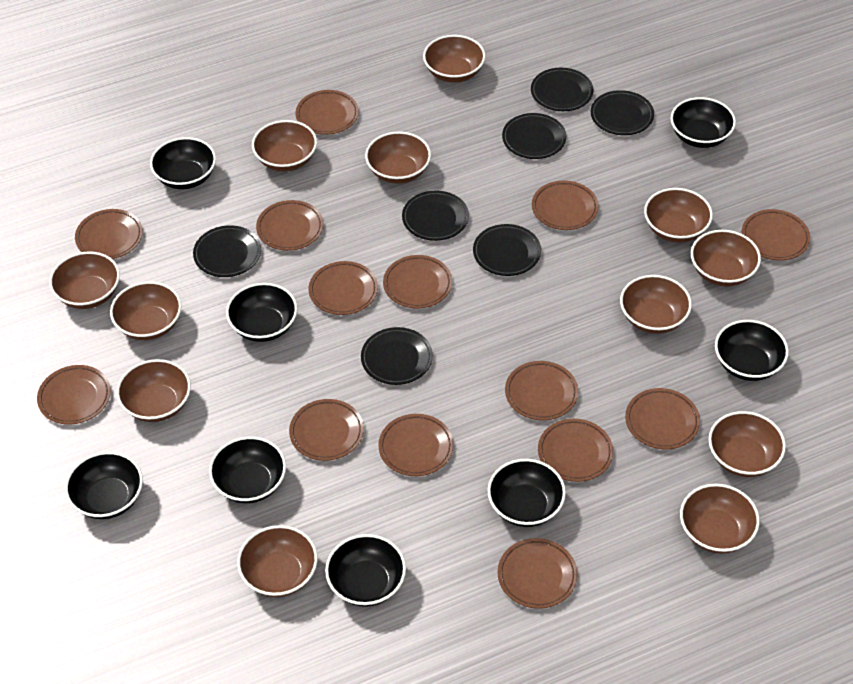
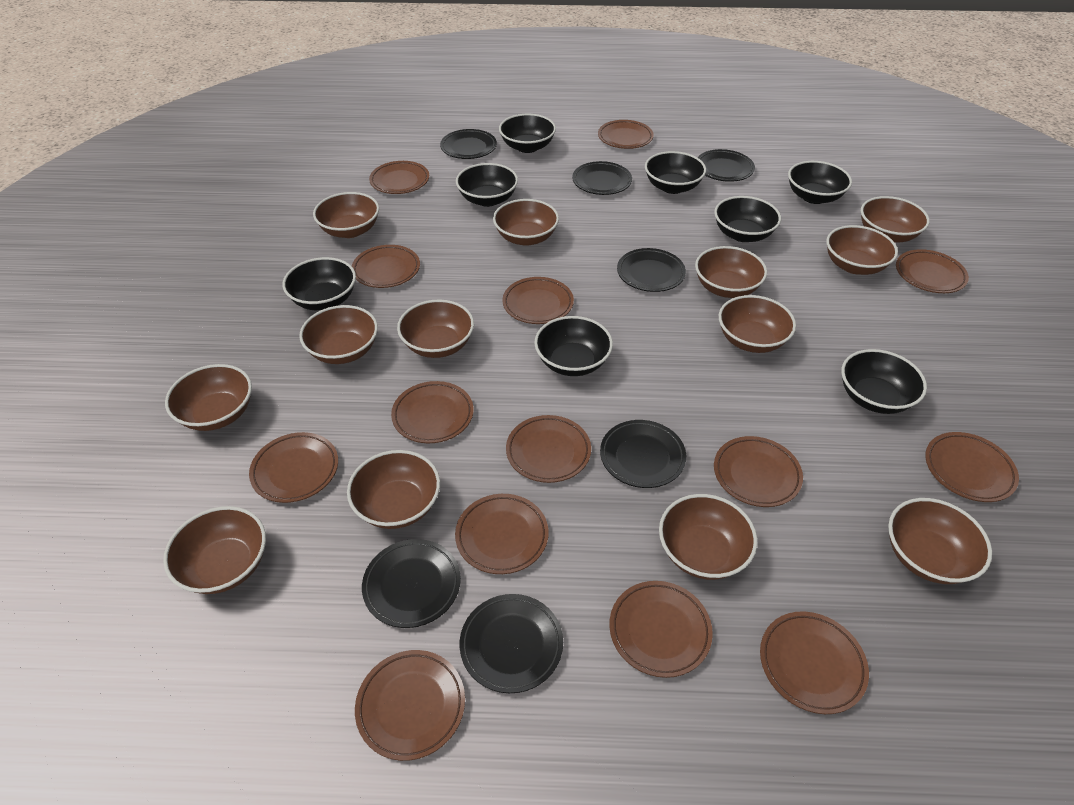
brown bowl: 12 -> 13

